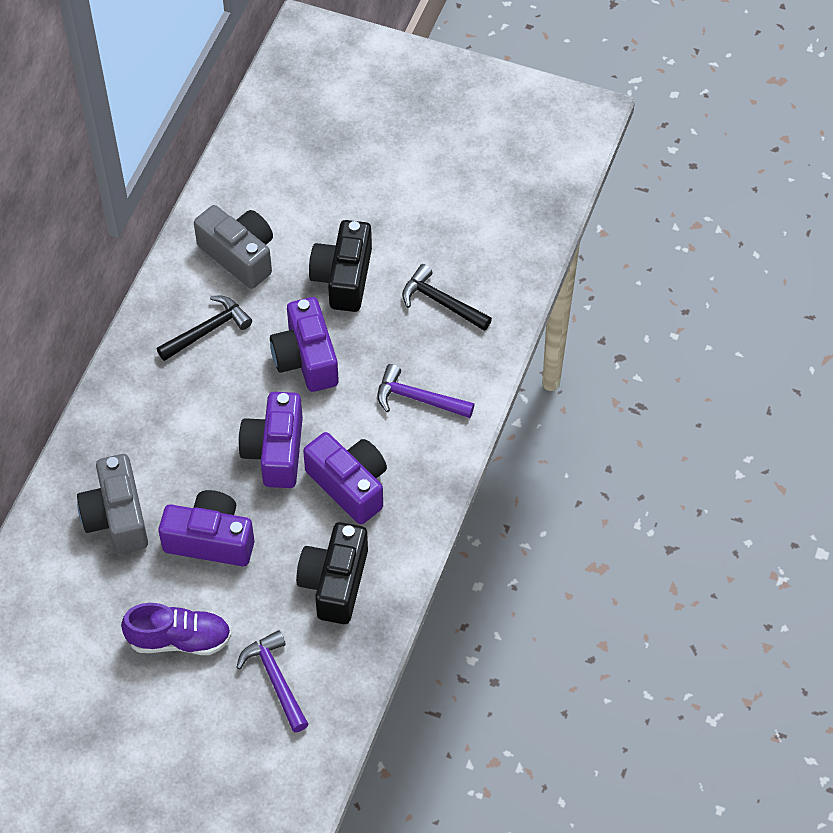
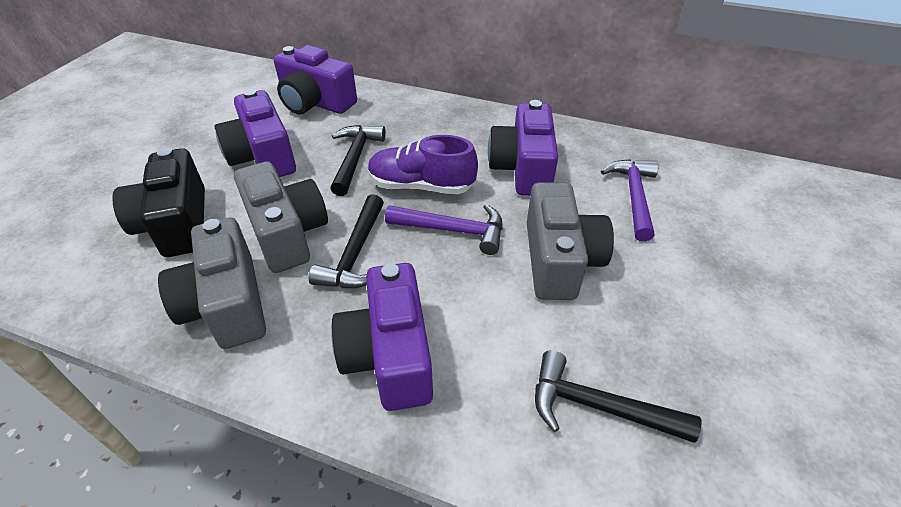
black camera: 2 -> 1
black hammer: 2 -> 3
grey camera: 2 -> 3

